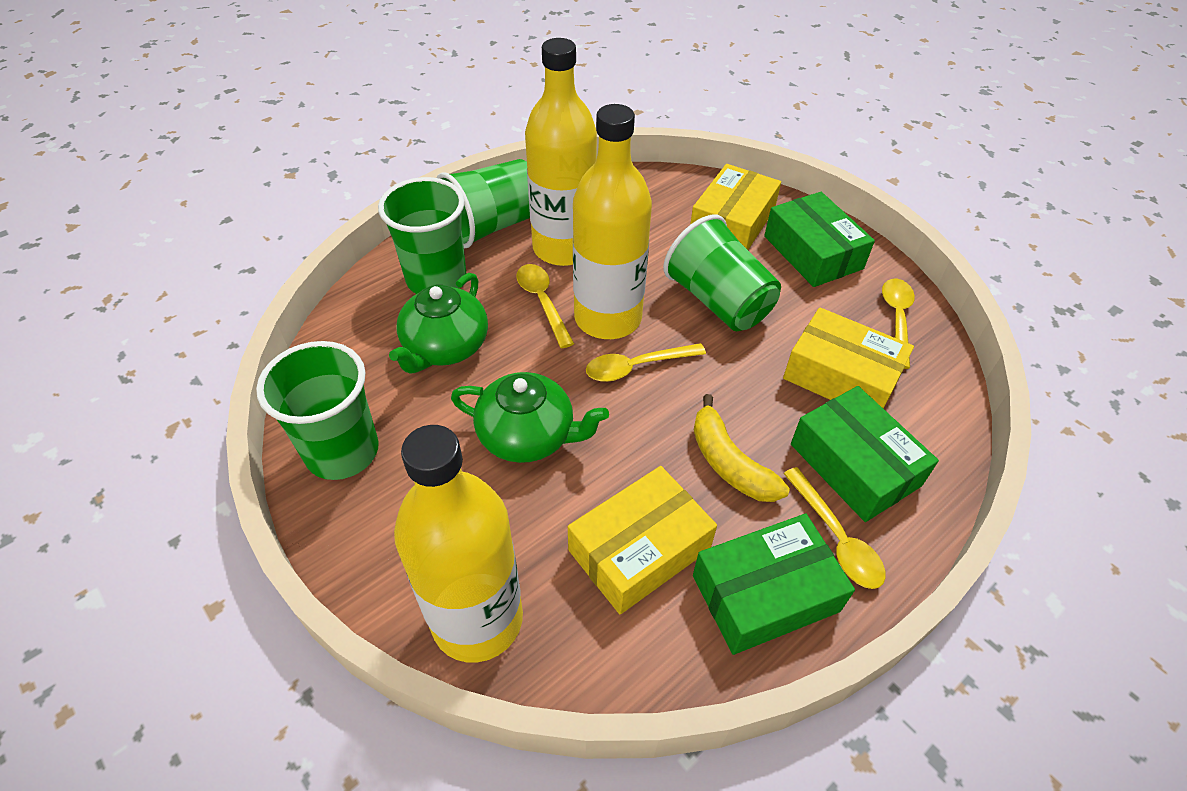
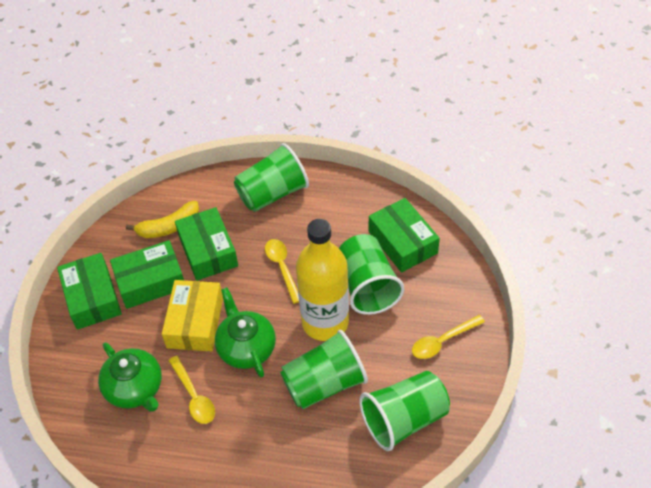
green box: 3 -> 4
yellow bottle: 3 -> 1
yellow box: 3 -> 1
yellow spoon: 4 -> 3

